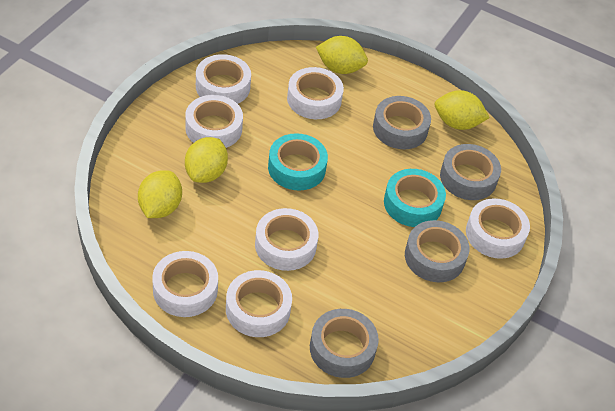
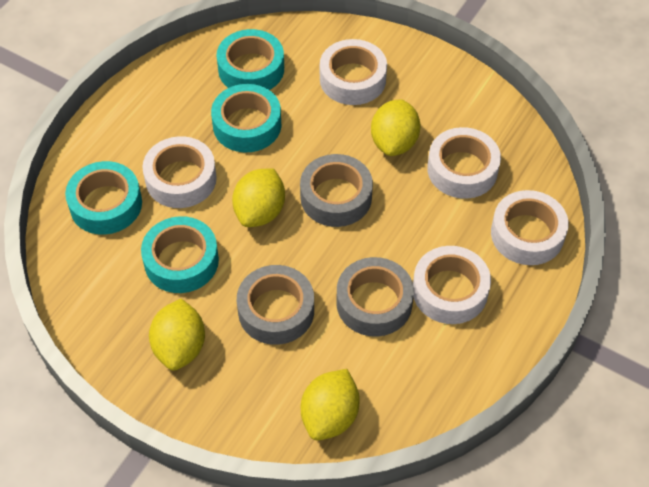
grey tape: 4 -> 3
turquoise tape: 2 -> 4
white tape: 7 -> 5

